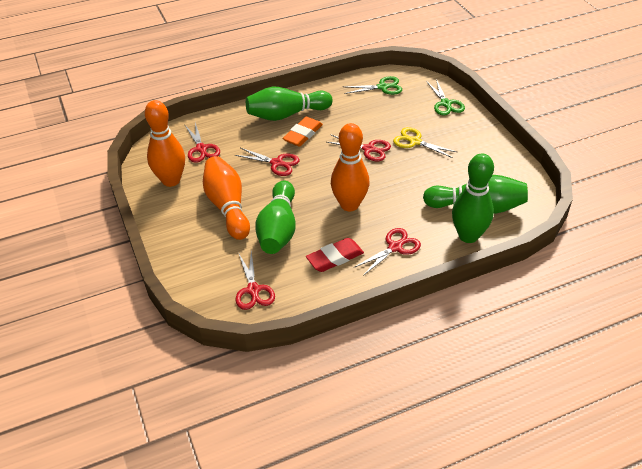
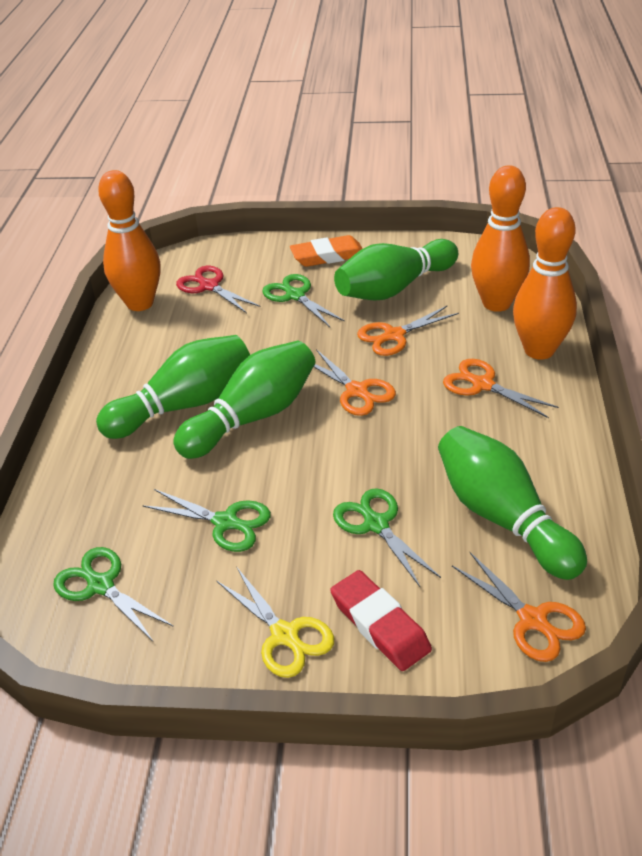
green scissors: 2 -> 4
orange scissors: 0 -> 4
red scissors: 5 -> 1

